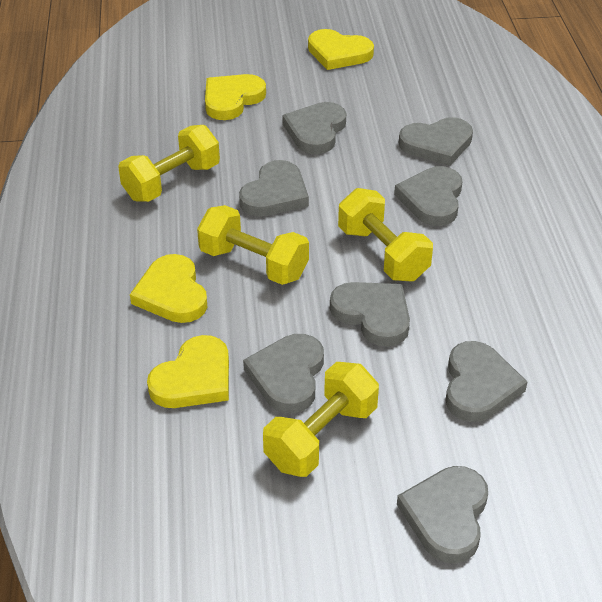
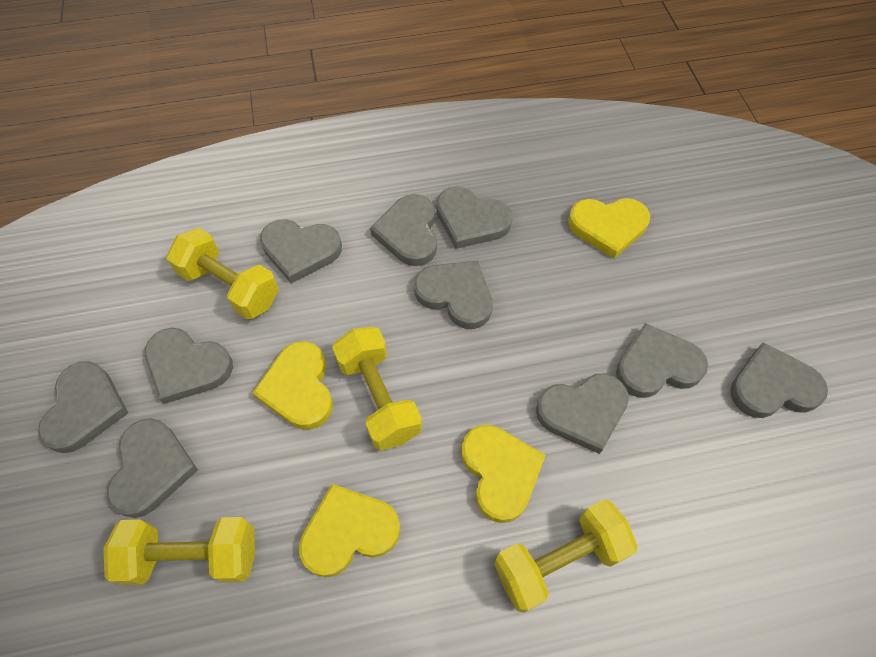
grey heart: 8 -> 10

